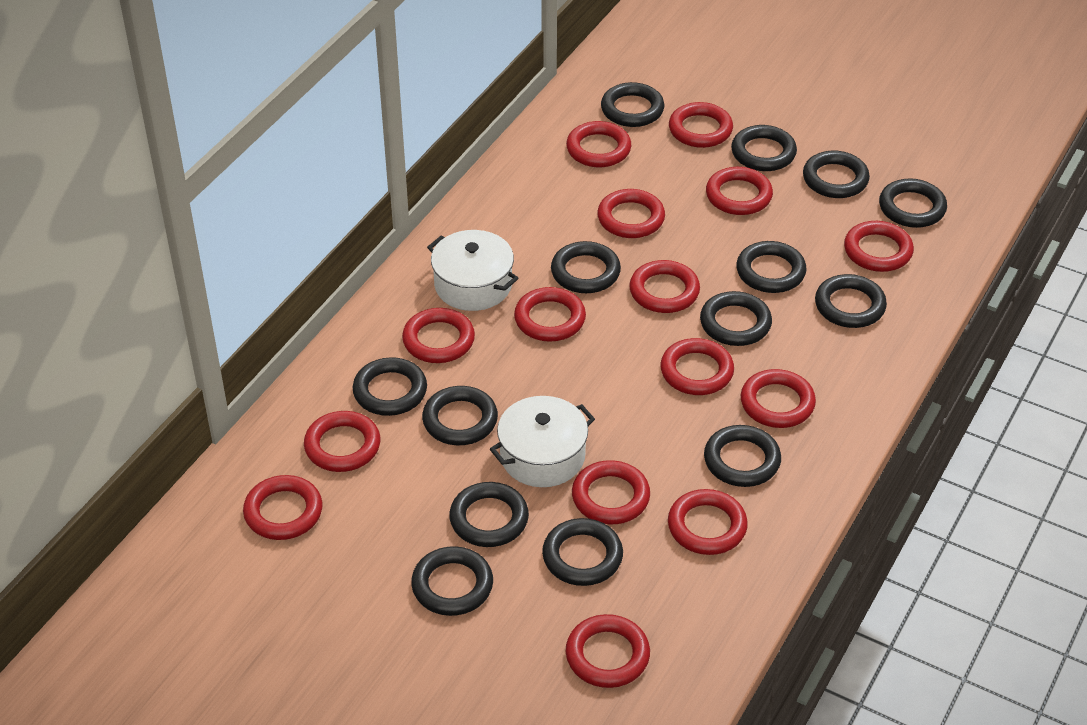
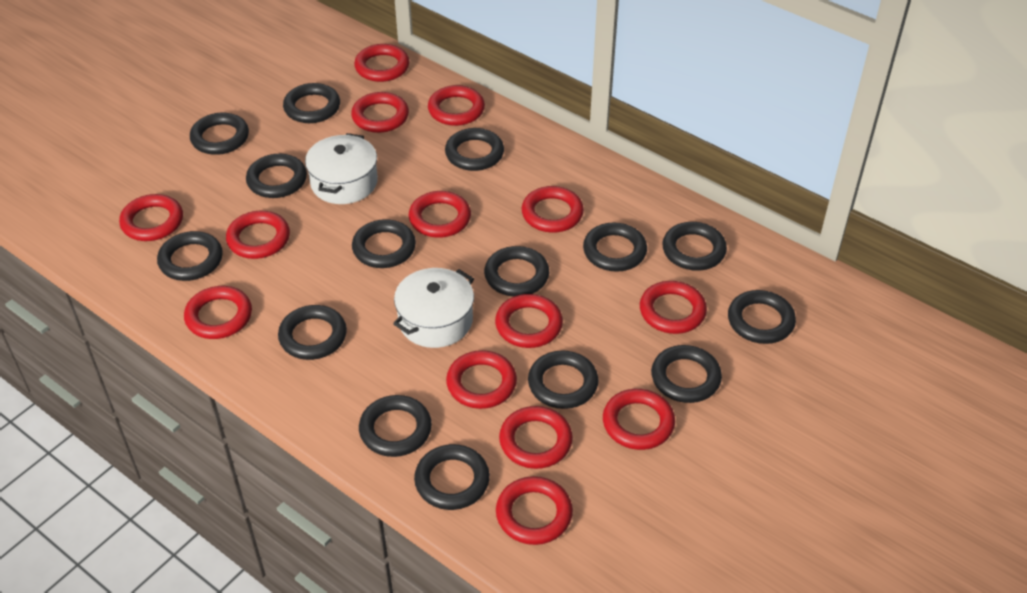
black ring: 14 -> 15
red ring: 15 -> 14

